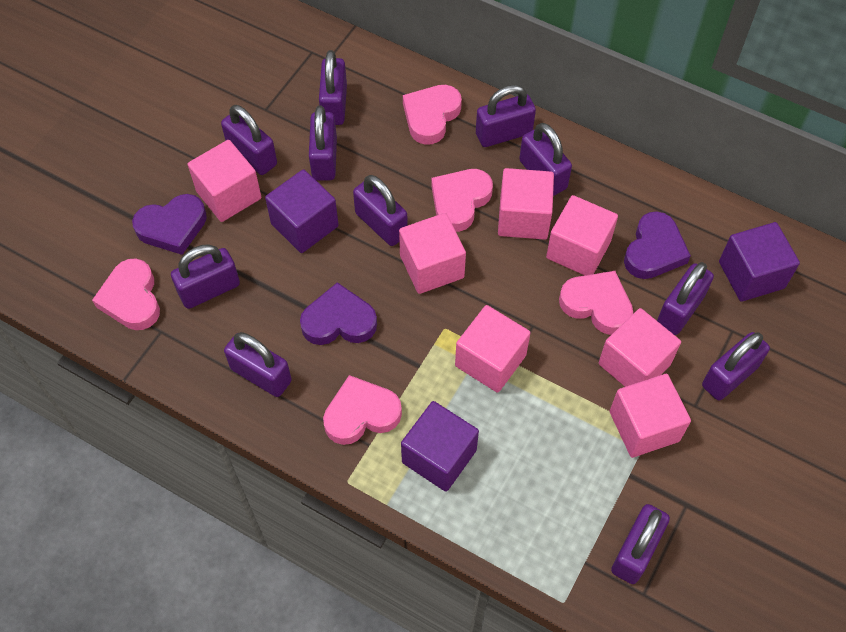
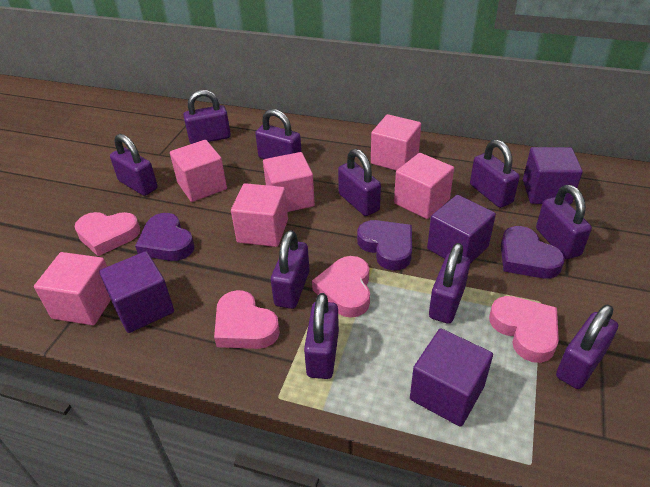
pink cube: 7 -> 6
pink heart: 5 -> 4
purple cube: 3 -> 4
purple padlock: 11 -> 10

